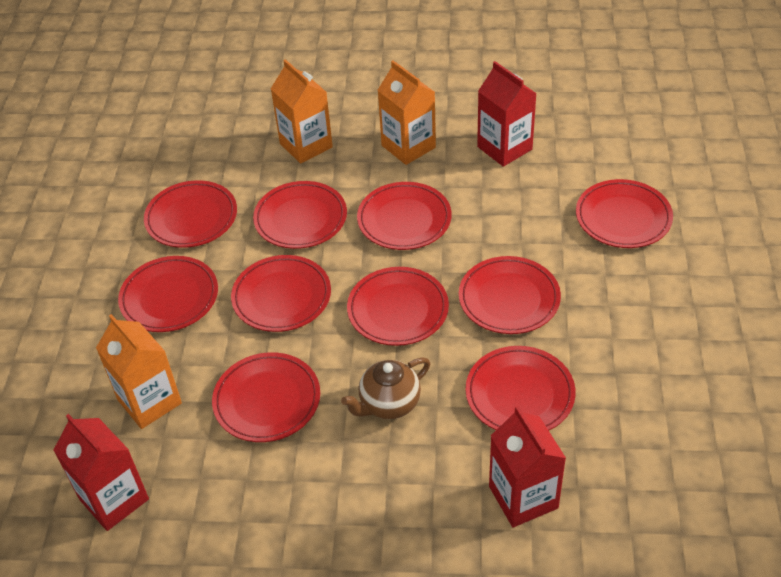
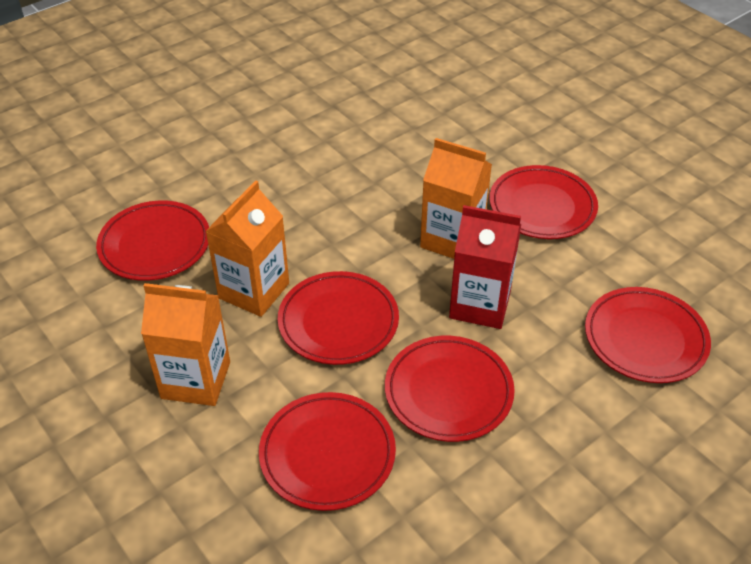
brown teapot: 1 -> 0
red carton: 3 -> 1
red plate: 10 -> 6

